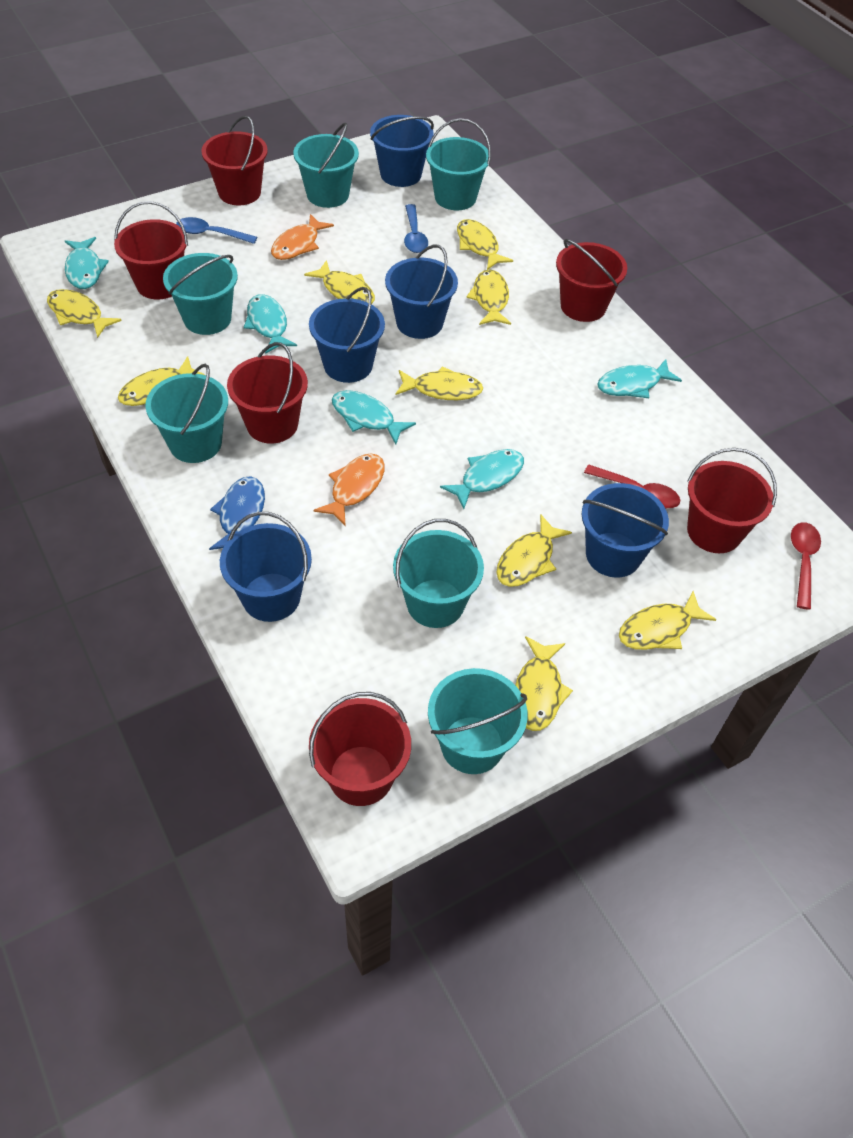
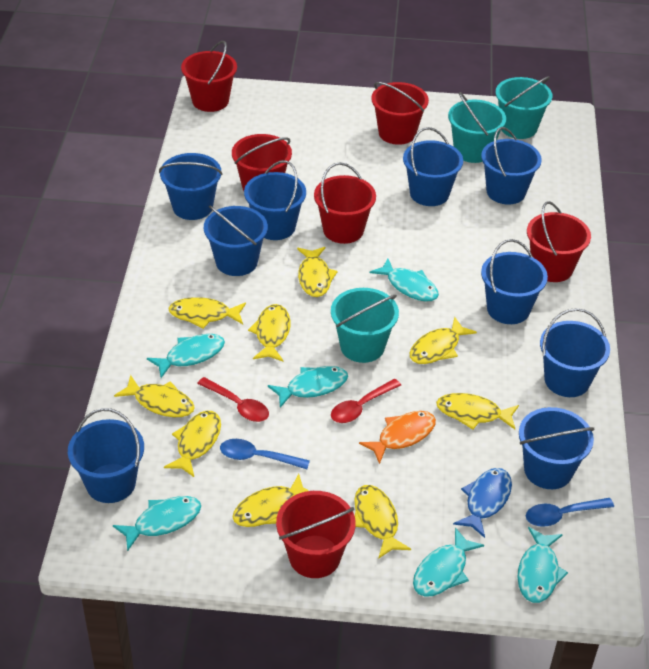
blue bucket: 5 -> 9
orange fish: 2 -> 1
turquoise bucket: 6 -> 3
turquoise fish: 5 -> 6

